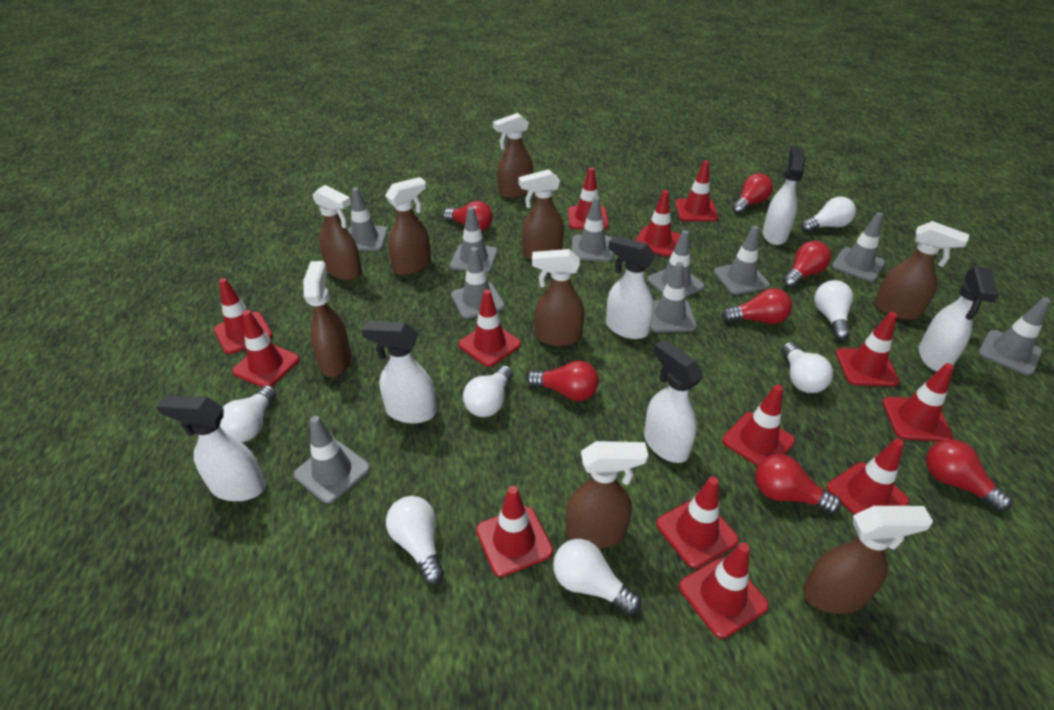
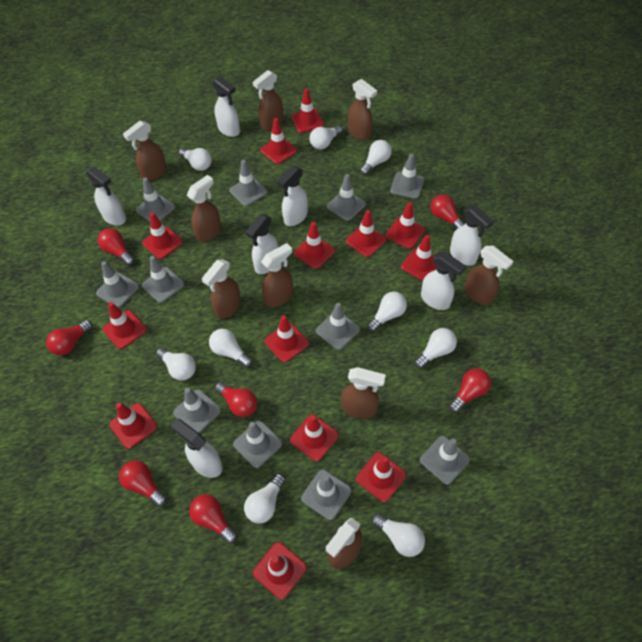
grey traffic cone: 10 -> 11
white light bulb: 7 -> 9
white spray bottle: 6 -> 7

